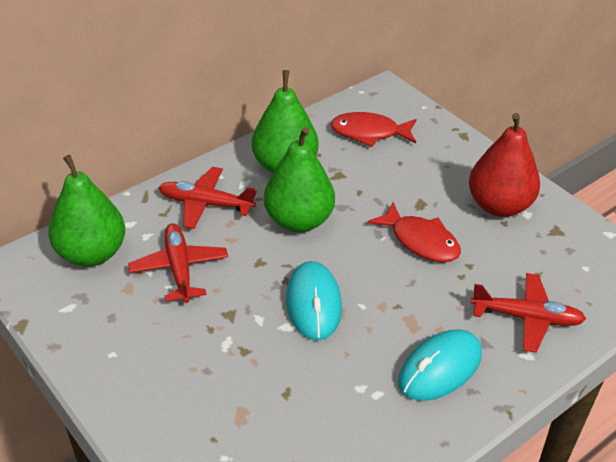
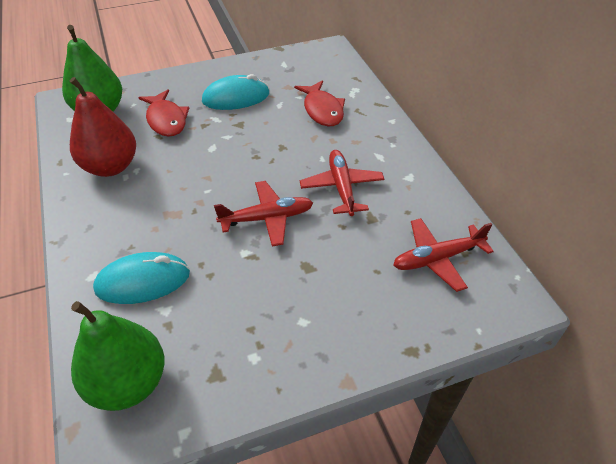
green pear: 3 -> 2

